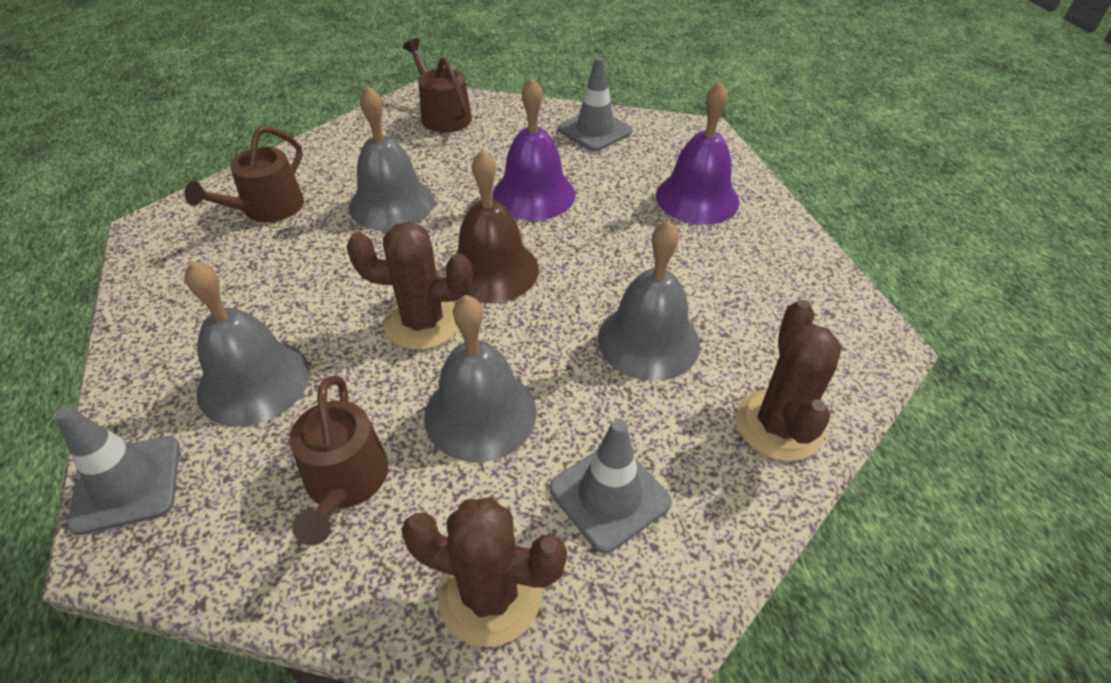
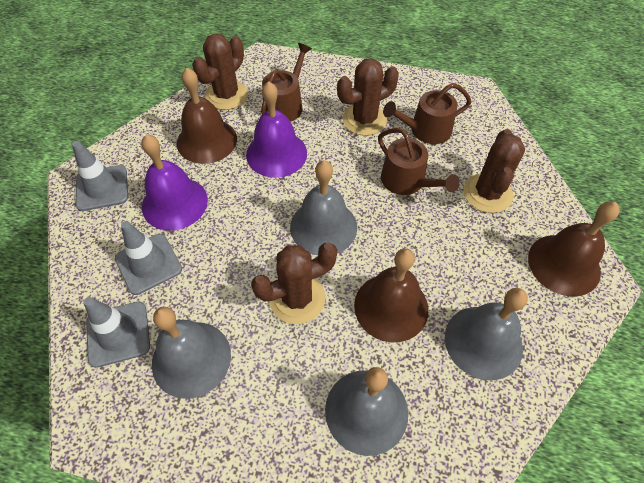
brown bell: 1 -> 3
brown cactus: 3 -> 4

